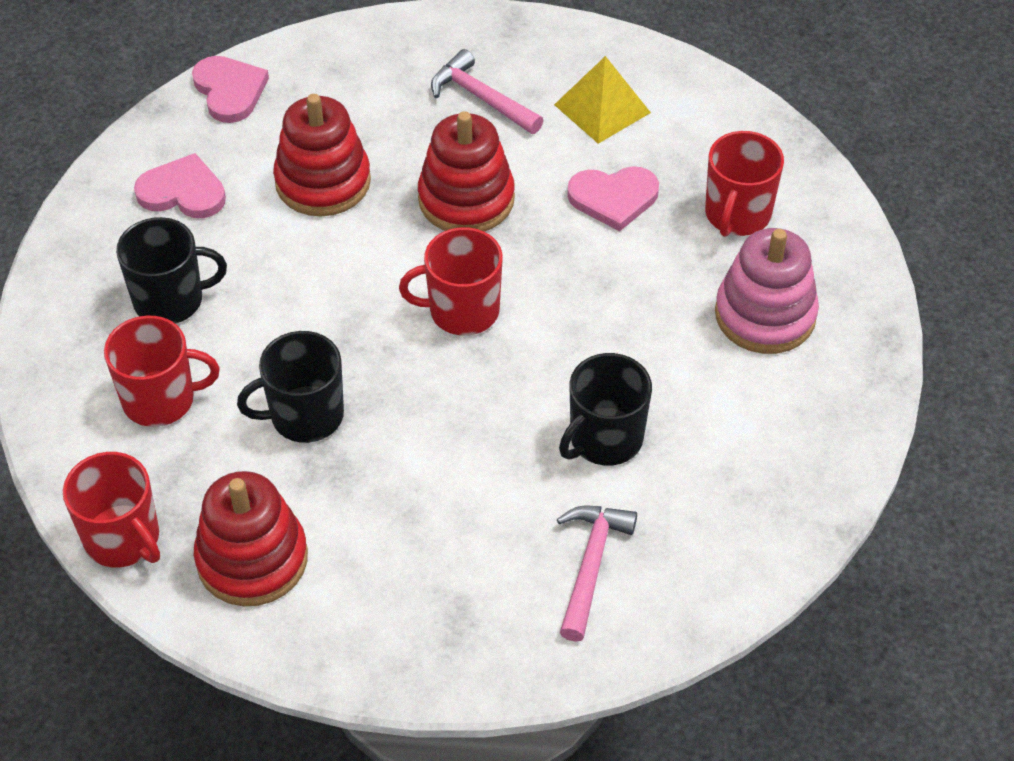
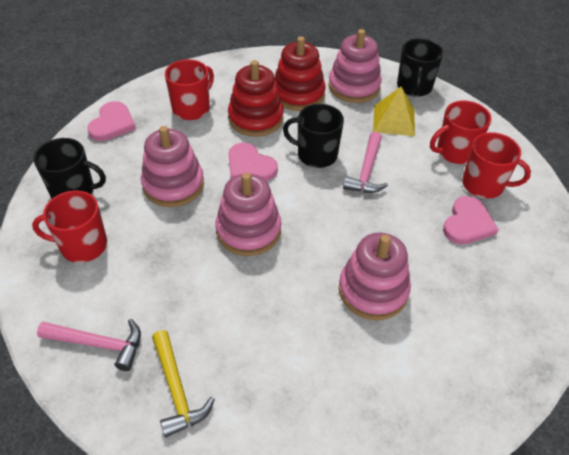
pink stacking toy: 1 -> 4
red stacking toy: 3 -> 2
yellow hammer: 0 -> 1

